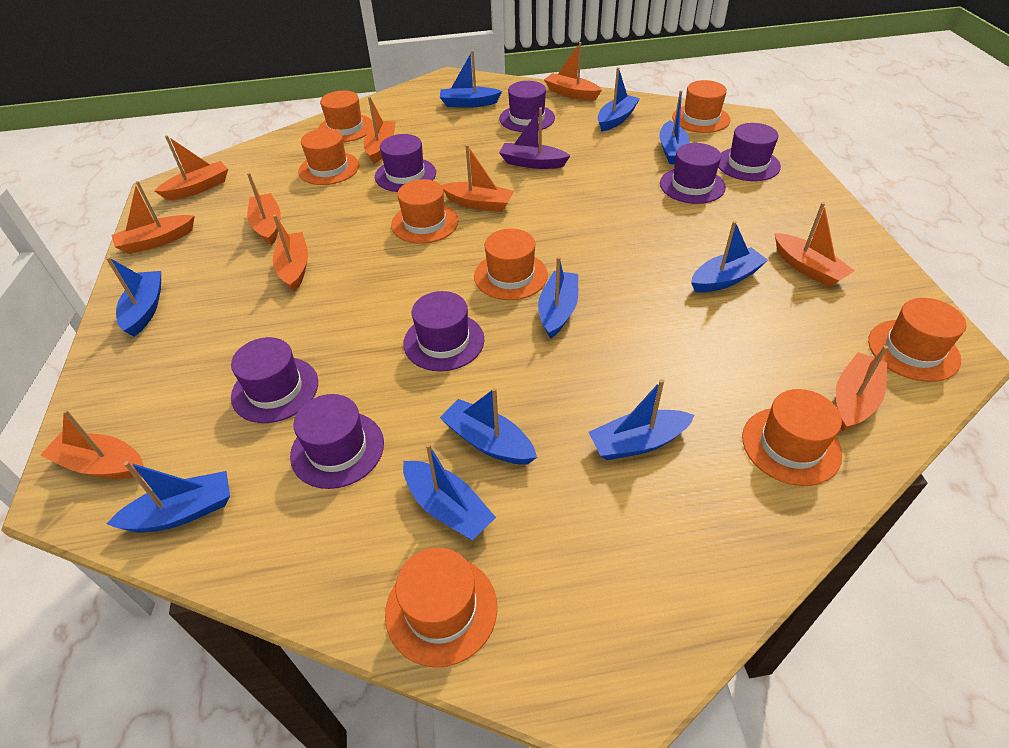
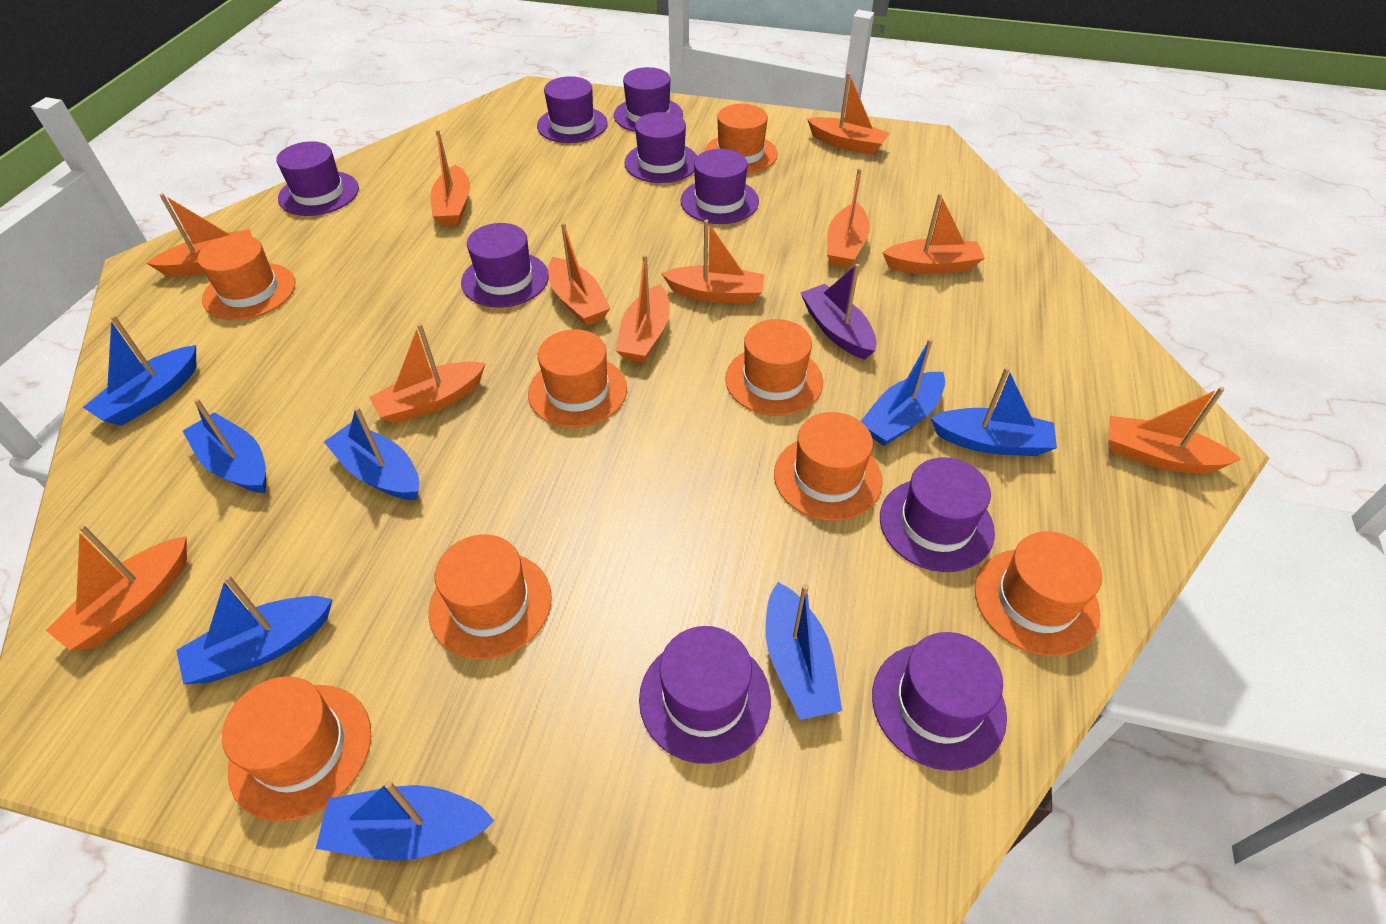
blue boat: 10 -> 8
orange boat: 10 -> 11
purple hat: 7 -> 9

